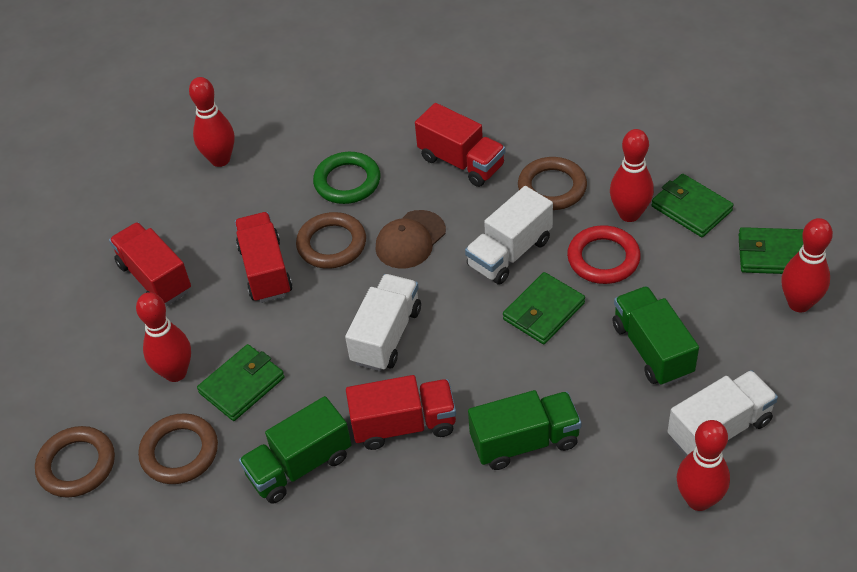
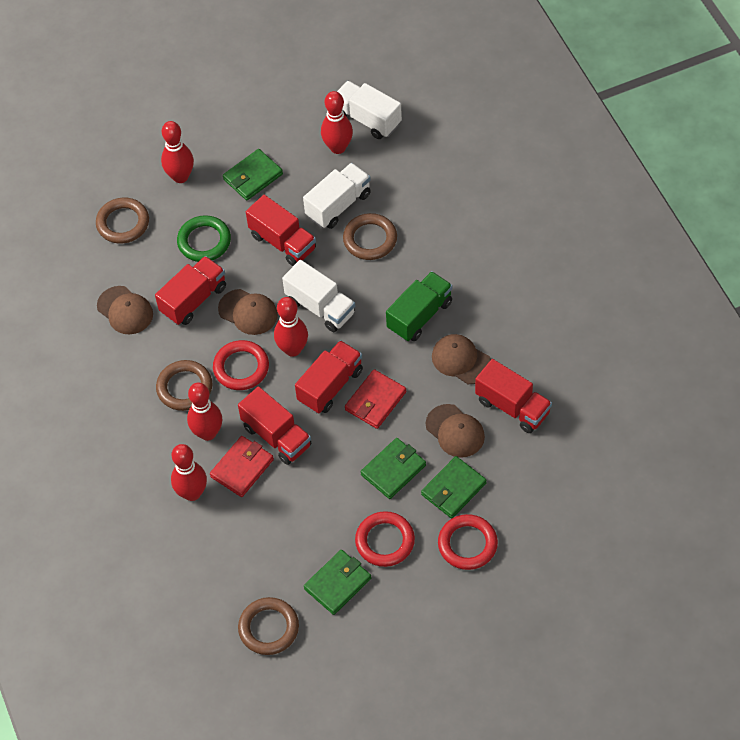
brown cap: 1 -> 4
green truck: 3 -> 1
red ring: 1 -> 3
red truck: 4 -> 5
red wallet: 0 -> 2

